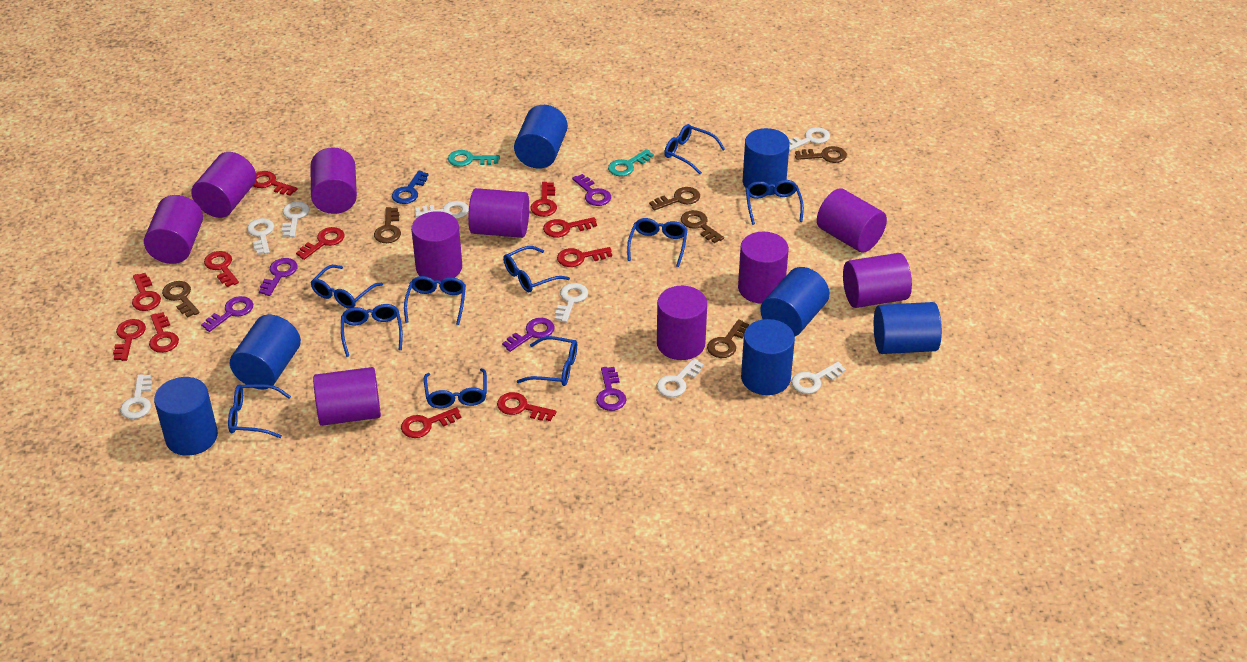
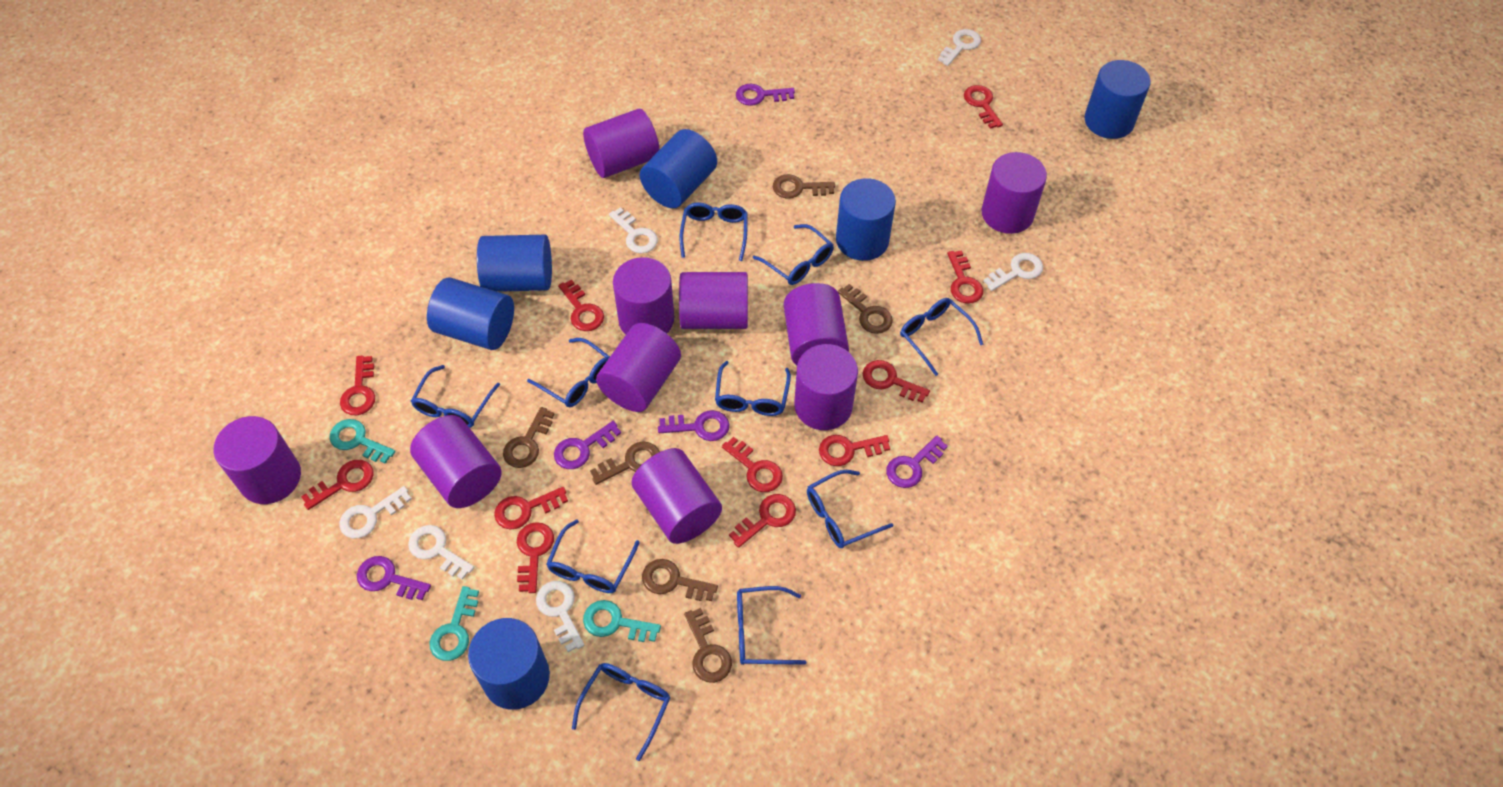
blue cylinder: 7 -> 6
blue key: 1 -> 0
turquoise key: 2 -> 3
white key: 8 -> 6

